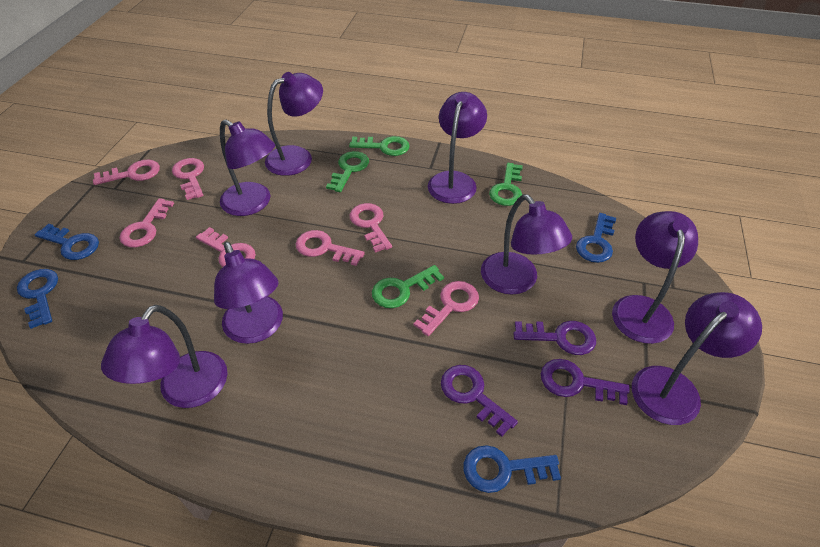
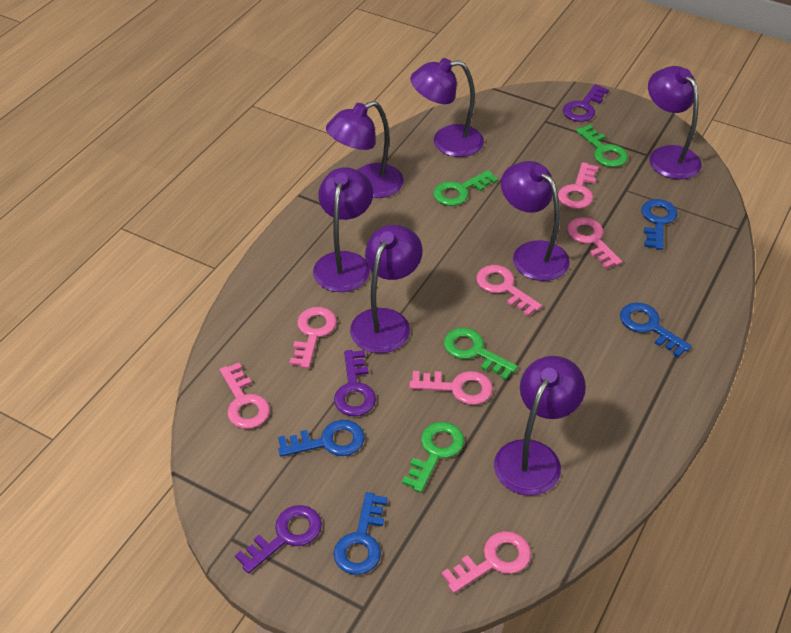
purple lamp: 8 -> 7

